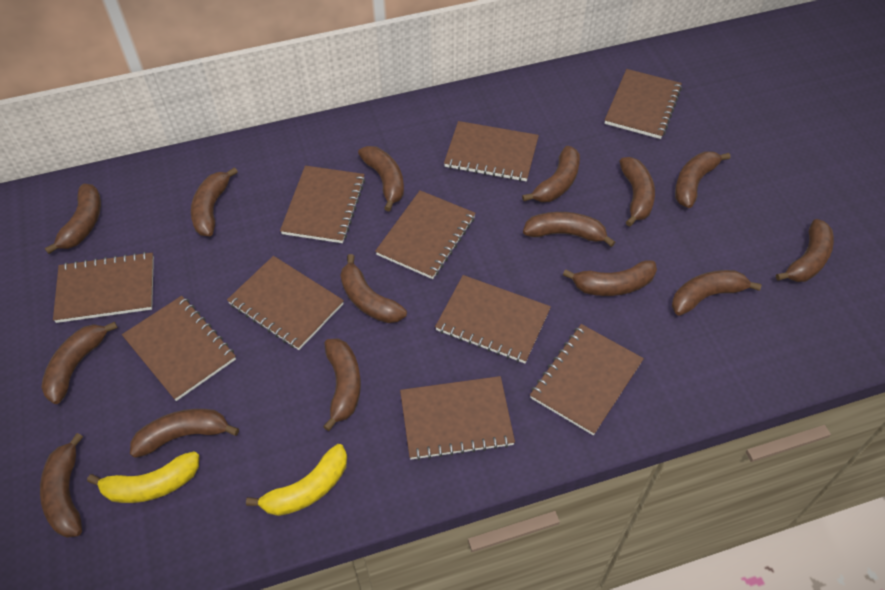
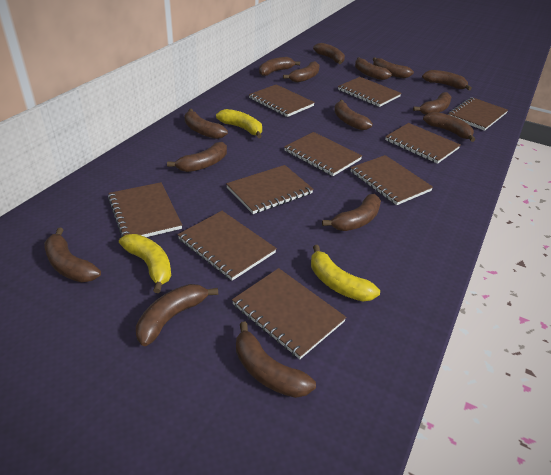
yellow banana: 2 -> 3

